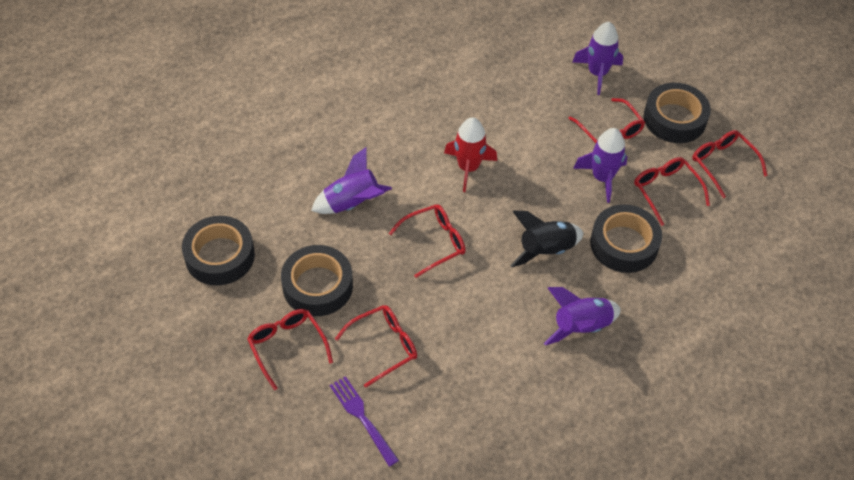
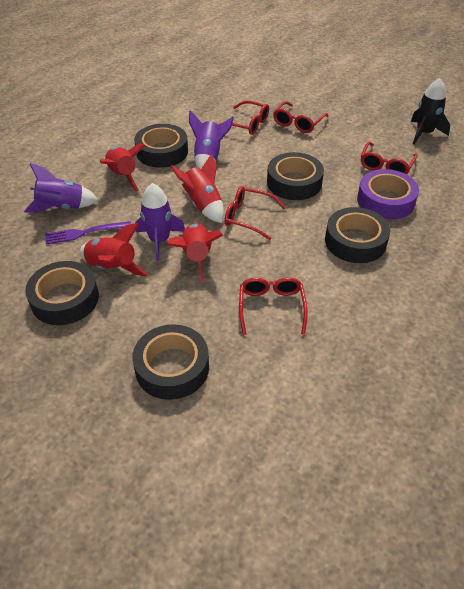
black tape: 4 -> 5
purple rocket: 4 -> 3
purple tape: 0 -> 1
red glasses: 6 -> 5
red rocket: 1 -> 4

